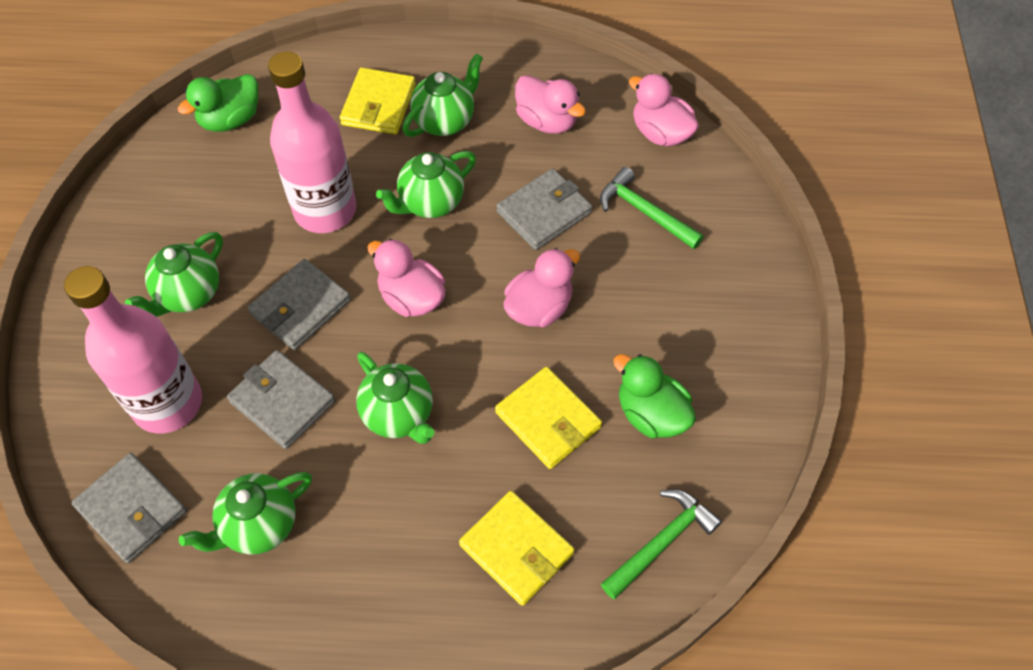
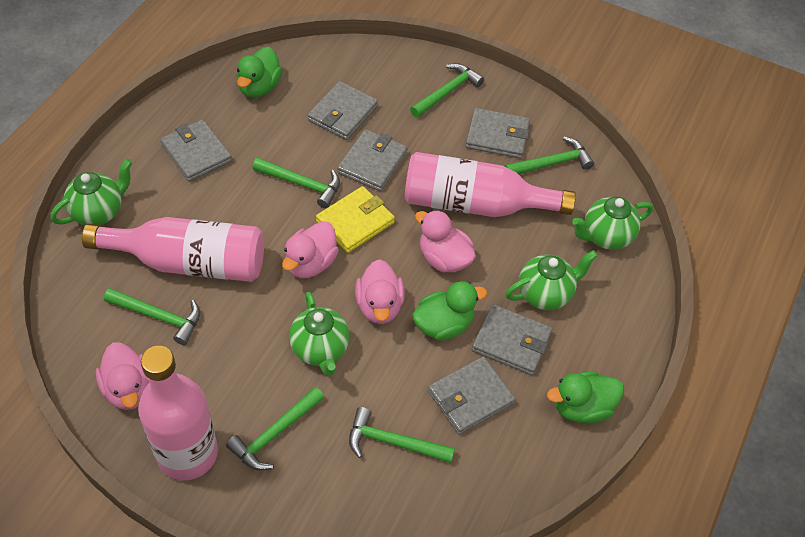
green duck: 2 -> 3
green hammer: 2 -> 6
green teapot: 5 -> 4
grey wallet: 4 -> 6
pink bottle: 2 -> 3
yellow wallet: 3 -> 1

